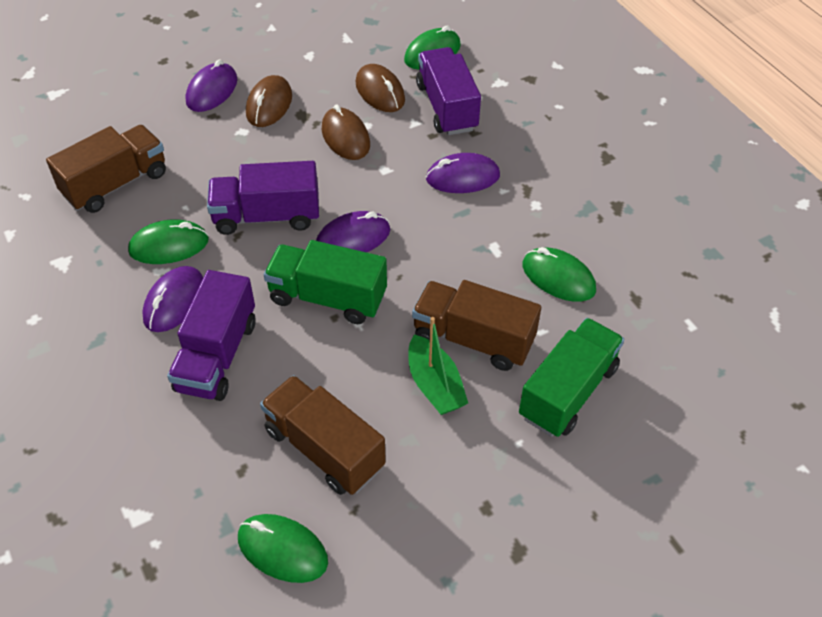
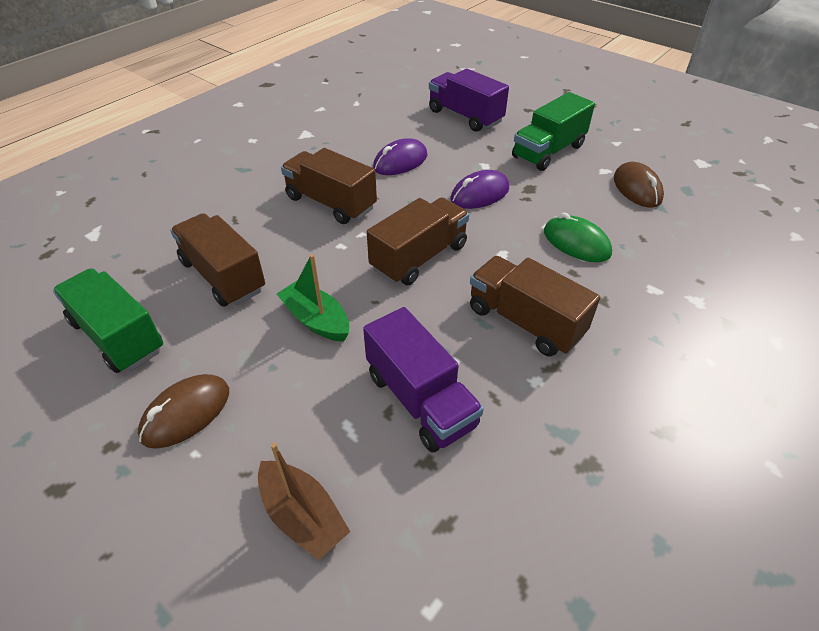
brown boat: 0 -> 1
brown mouse: 3 -> 2
brown truck: 3 -> 4
green mouse: 4 -> 1
purple mouse: 4 -> 2
purple truck: 3 -> 2

